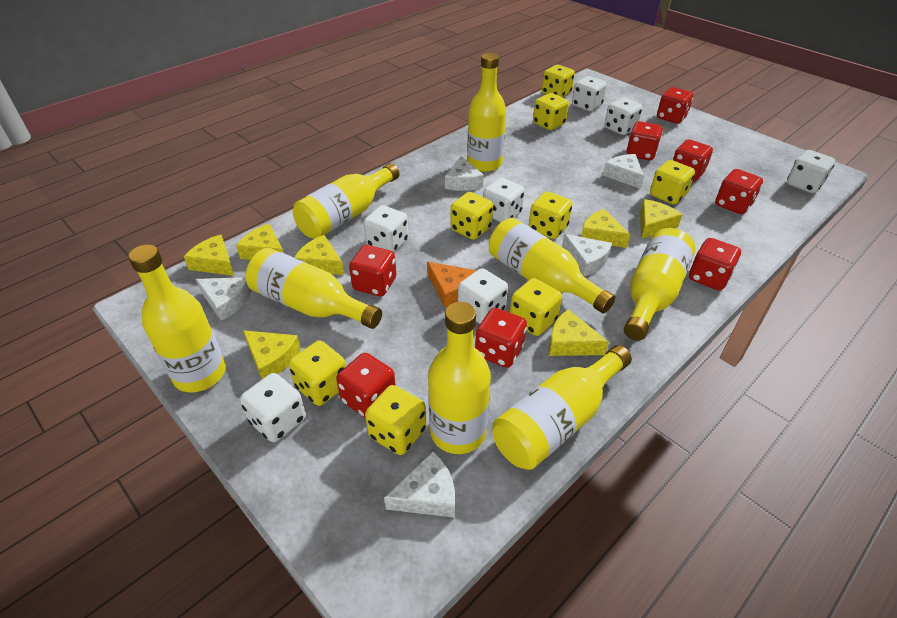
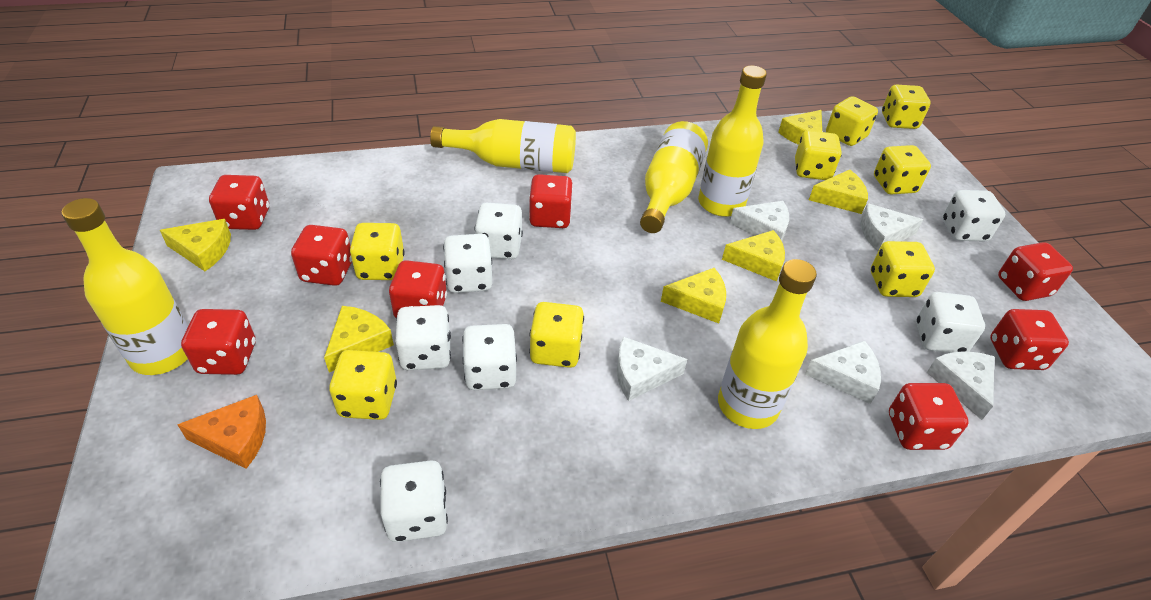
yellow bottle: 8 -> 5
yellow cheese: 7 -> 6

